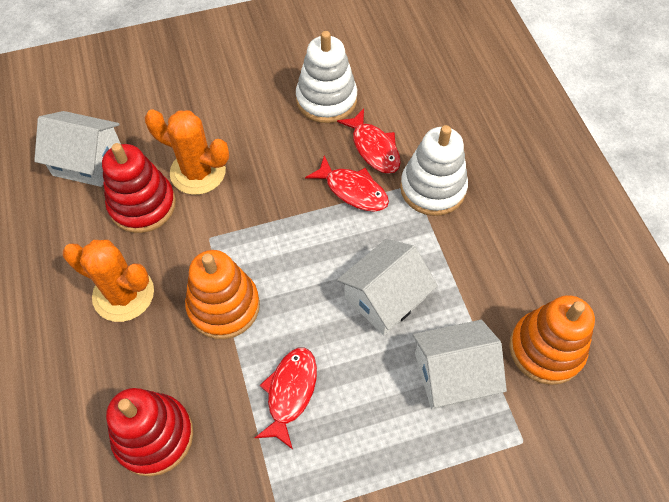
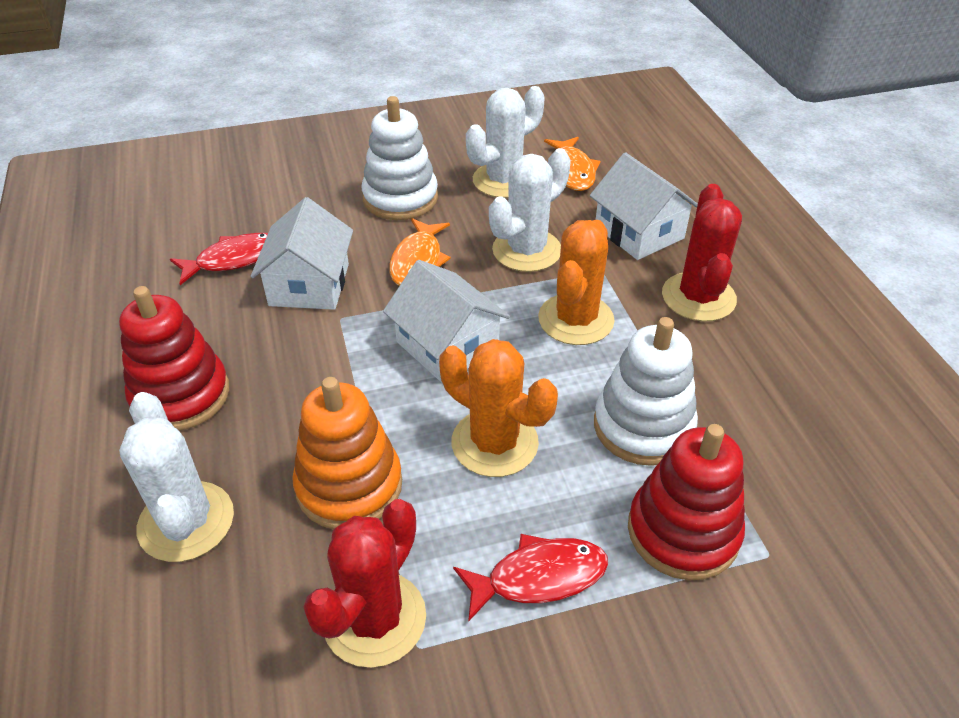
orange fish: 0 -> 2
orange stacking toy: 2 -> 1
red cactus: 0 -> 2
red fish: 3 -> 2
white cactus: 0 -> 3

